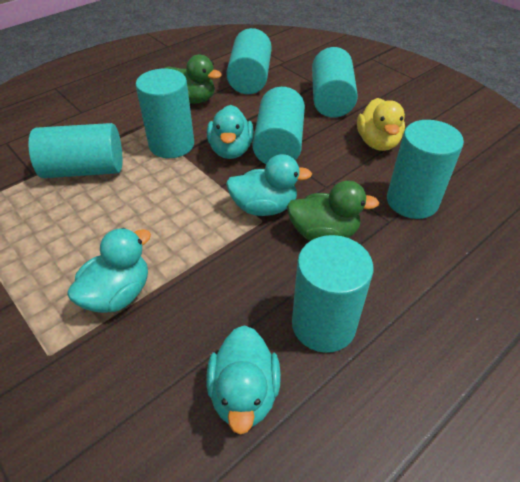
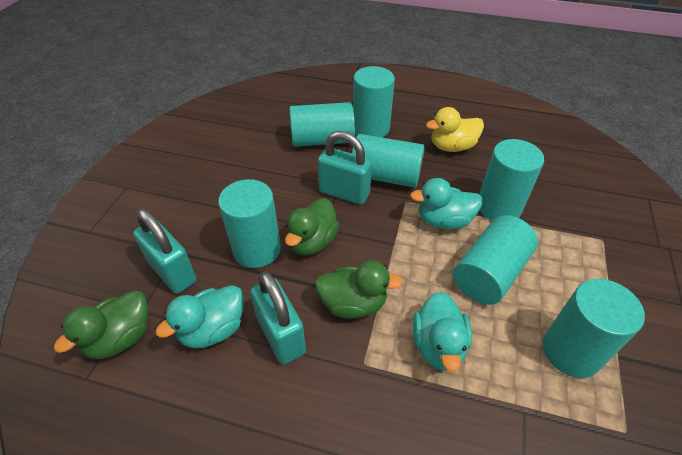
green duck: 2 -> 3
turquoise duck: 4 -> 3
turquoise padlock: 0 -> 3

